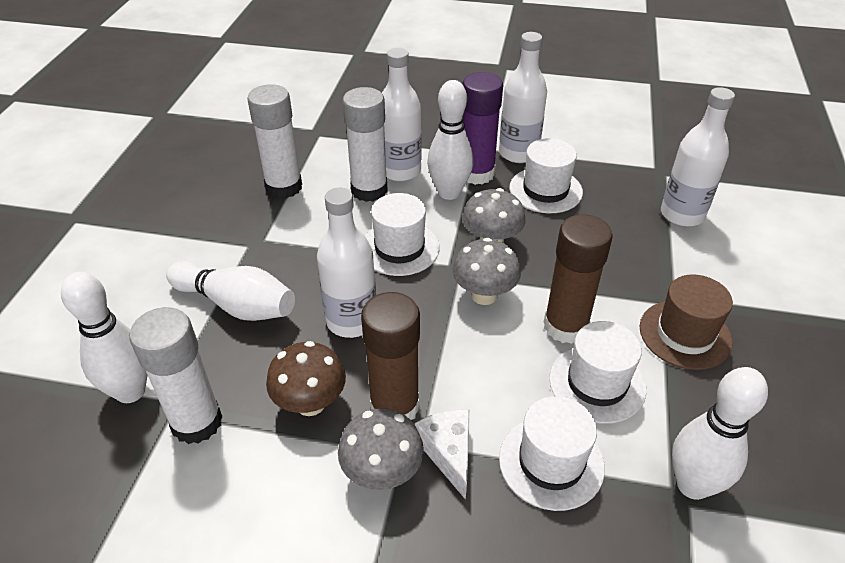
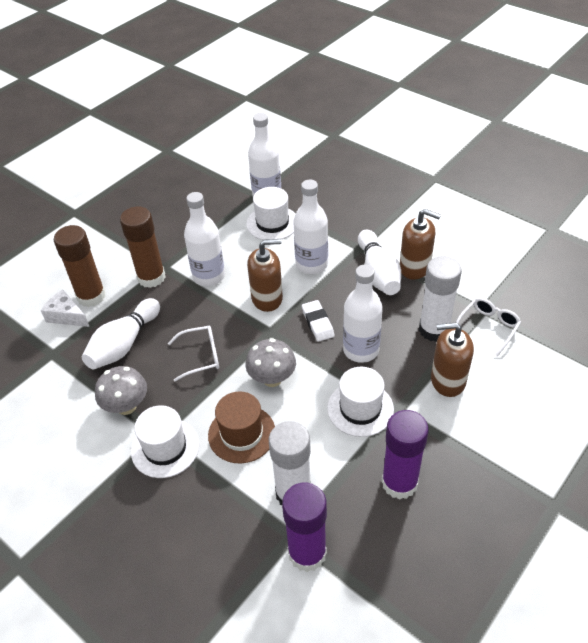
brown mushroom: 1 -> 0
brown soap dispenser: 0 -> 3
grey mushroom: 3 -> 2
purple glue stick: 1 -> 2
white bowling pin: 4 -> 2
white eraser: 0 -> 1
white glasses: 0 -> 2
white glue stick: 3 -> 2
white hat: 4 -> 3

